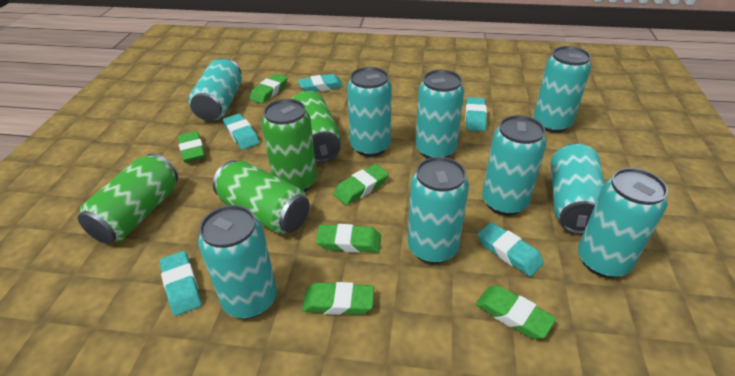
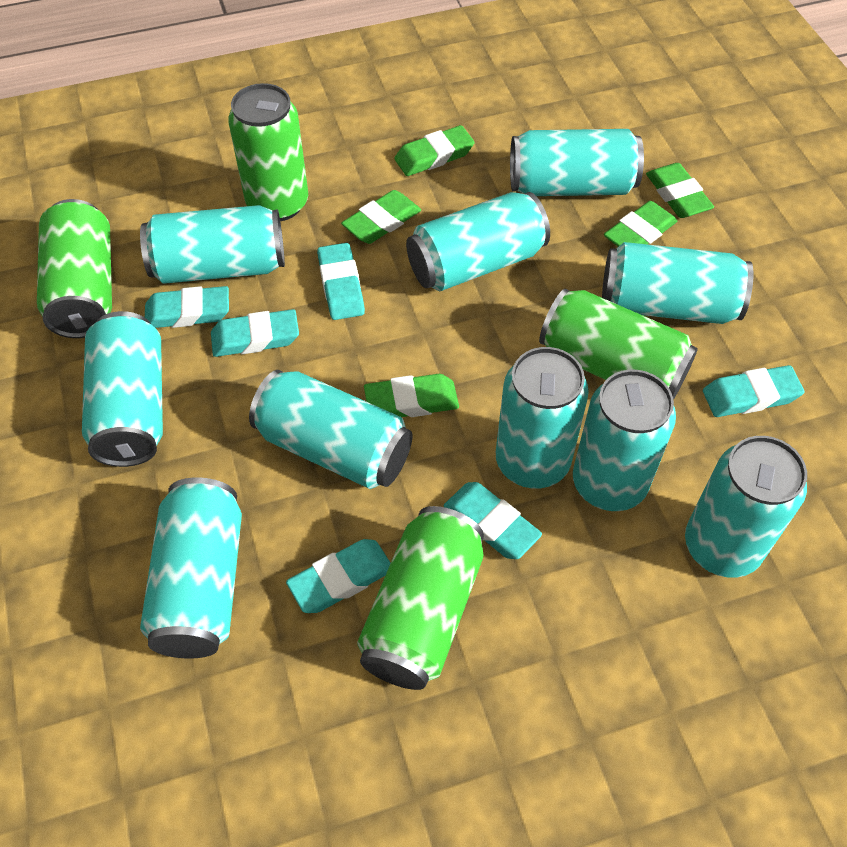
green eraser: 6 -> 5
turquoise can: 9 -> 10
turquoise eraser: 5 -> 6

